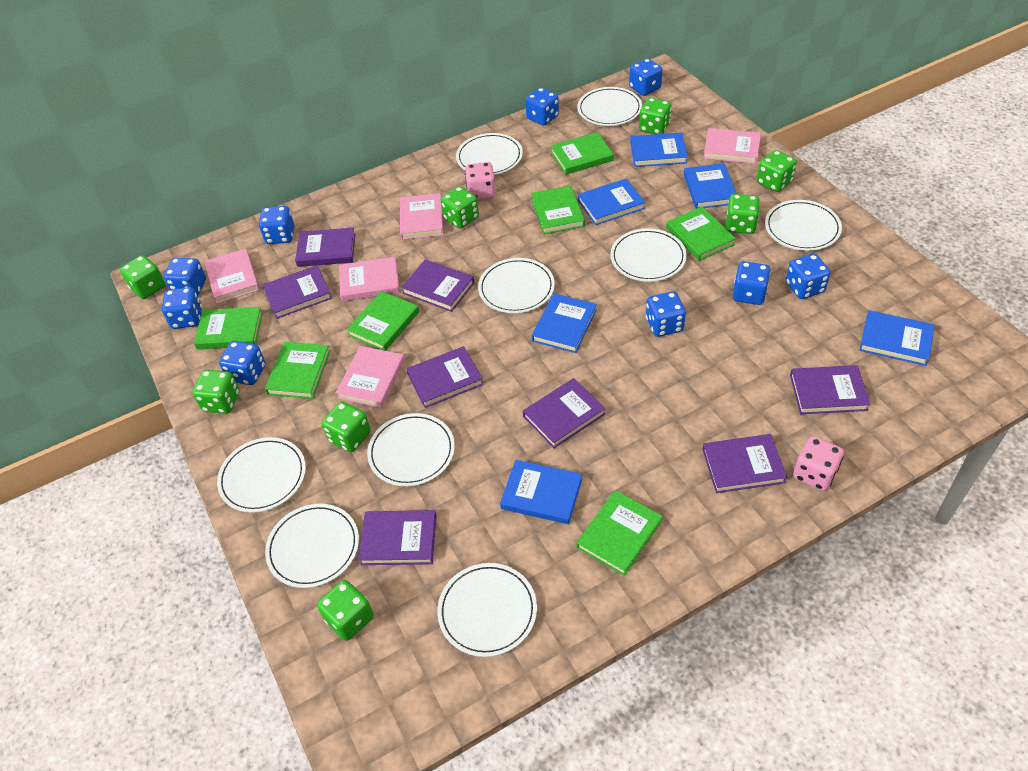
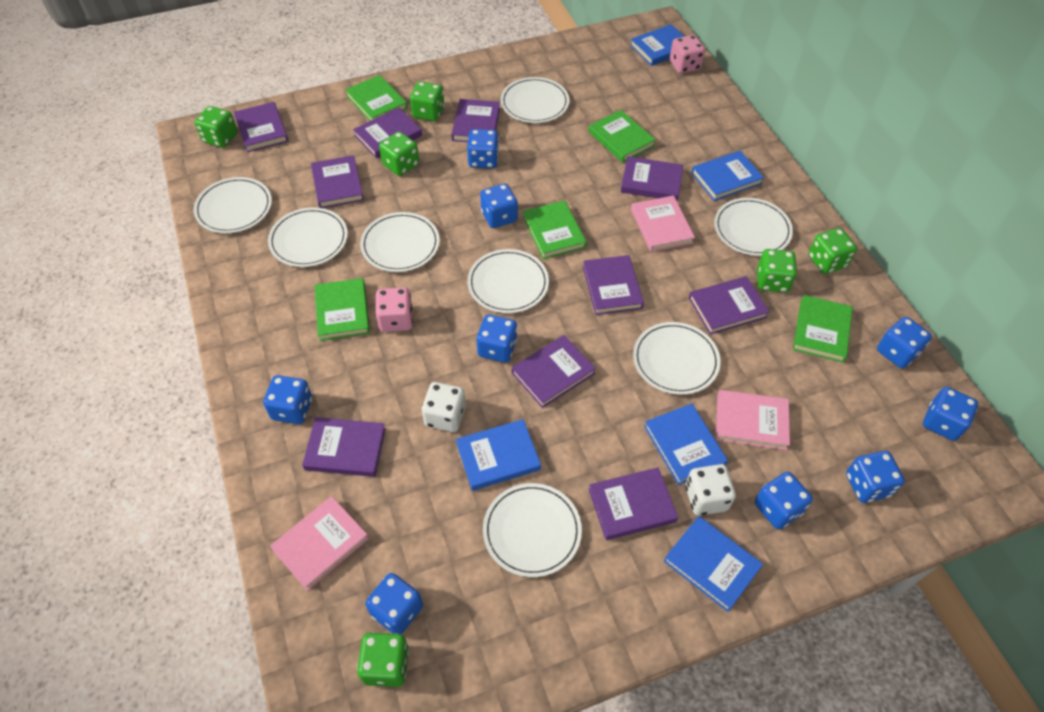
blue book: 6 -> 5
green book: 7 -> 5
green dice: 8 -> 6
pink book: 5 -> 3
purple book: 8 -> 10
white dice: 0 -> 2
white plate: 9 -> 8

